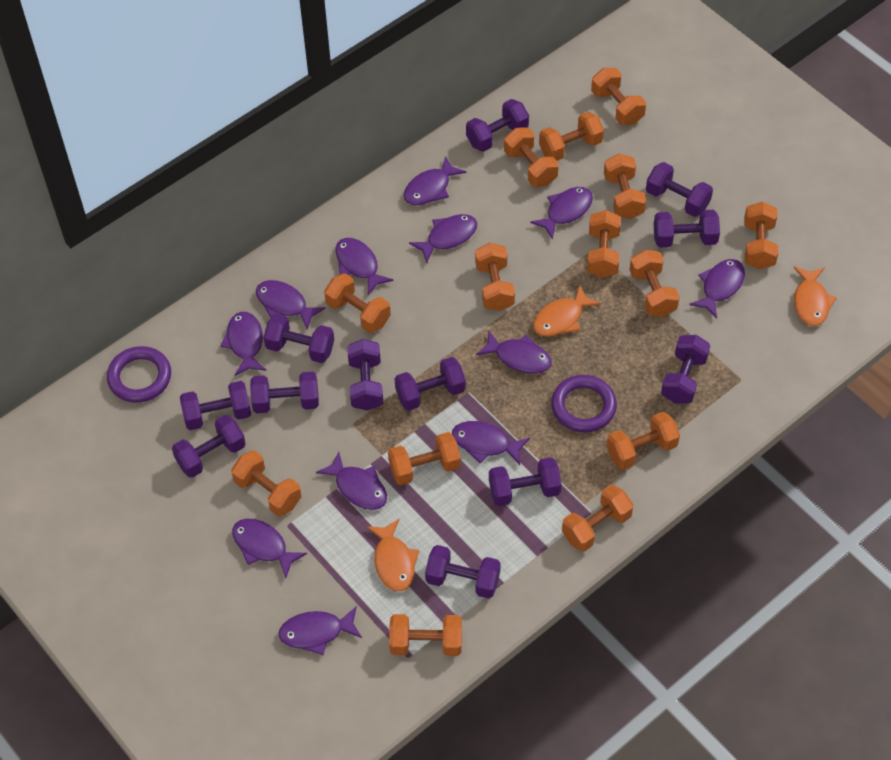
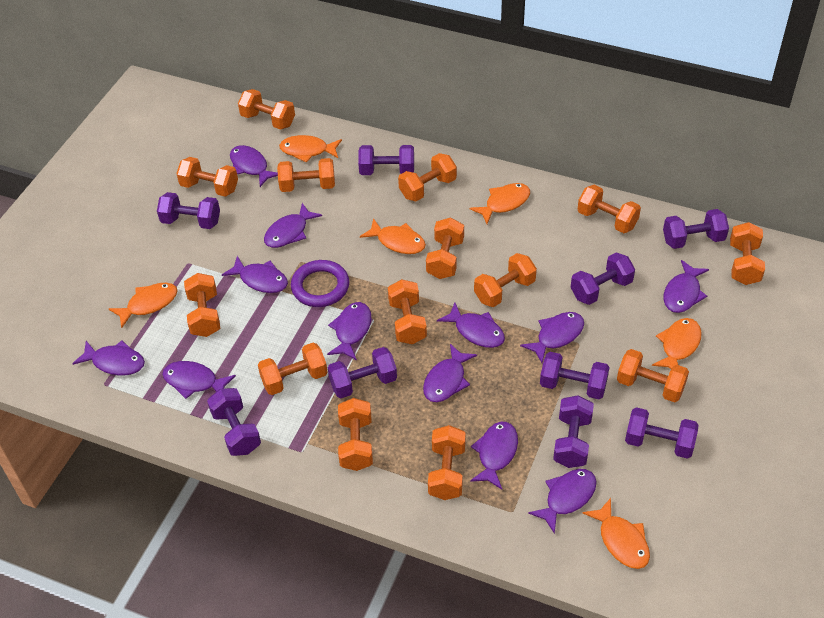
orange fish: 3 -> 6
purple dumbbell: 12 -> 9
purple ring: 2 -> 1

